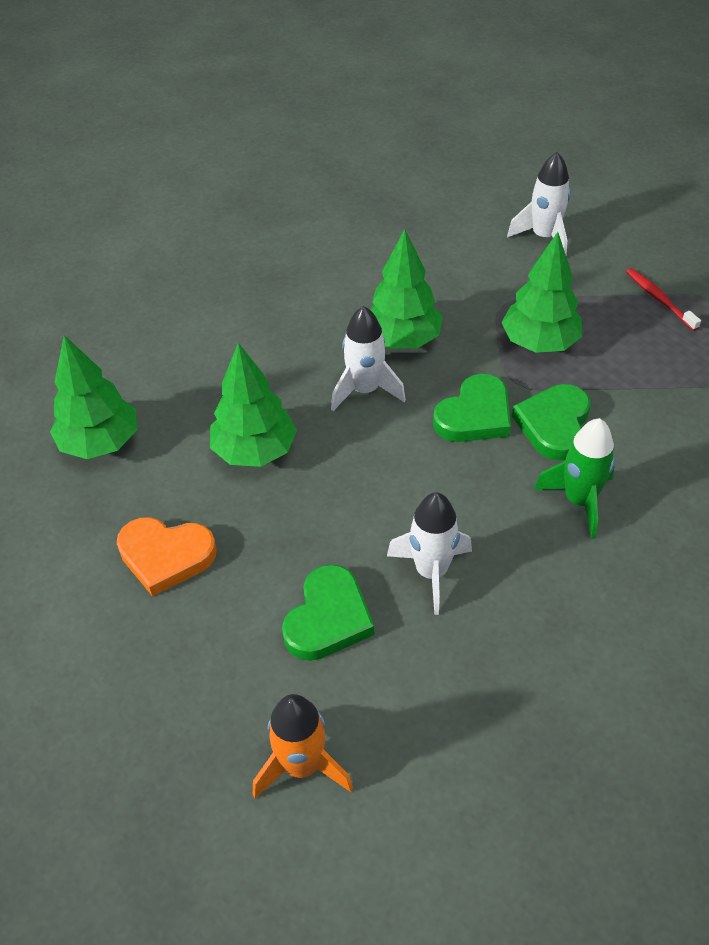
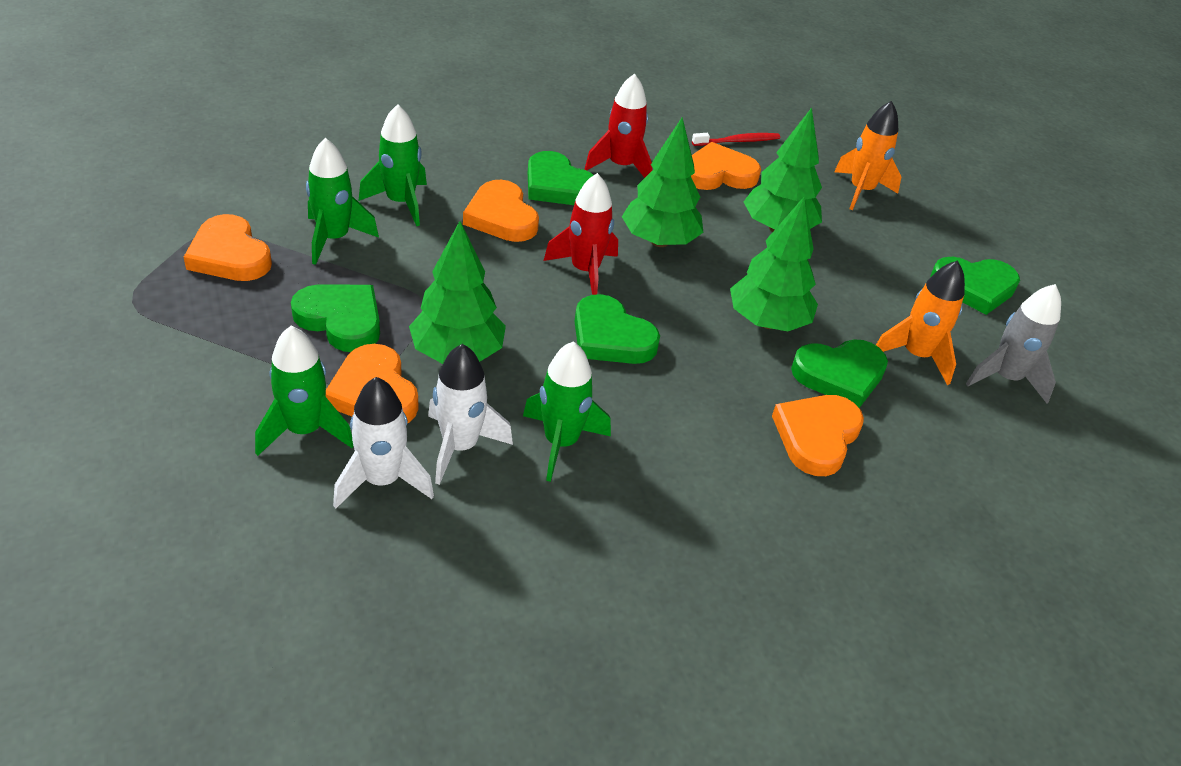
green heart: 3 -> 5
green rocket: 1 -> 4
grey rocket: 0 -> 1
orange heart: 1 -> 5
orange rocket: 1 -> 2
red rocket: 0 -> 2
white rocket: 3 -> 2

